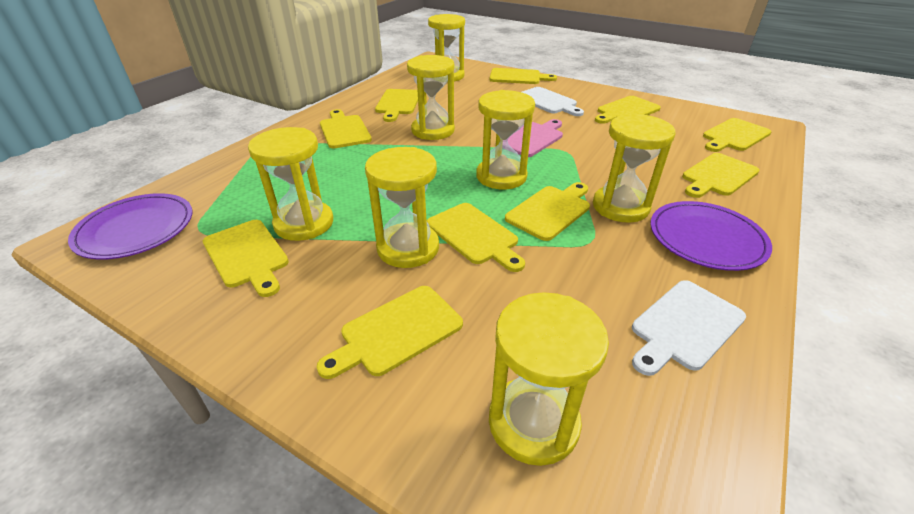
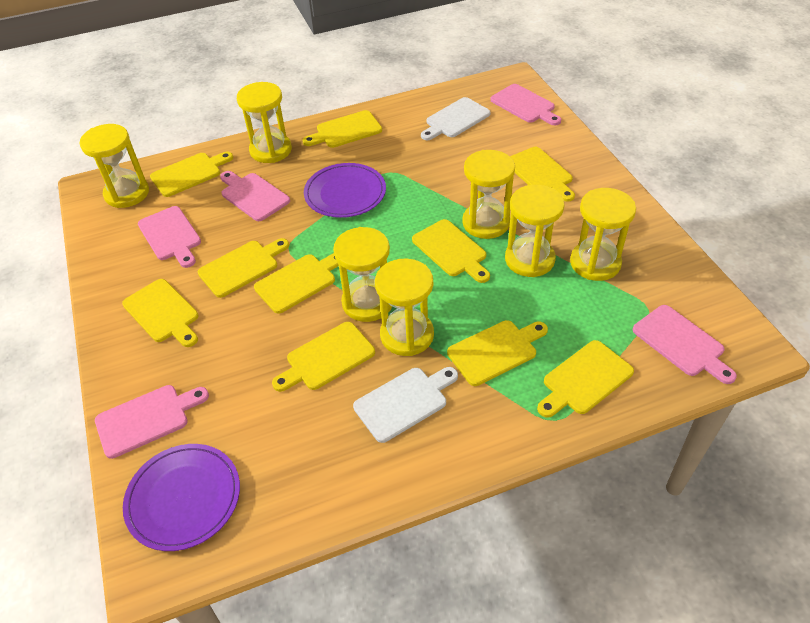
pink cutting board: 1 -> 5

